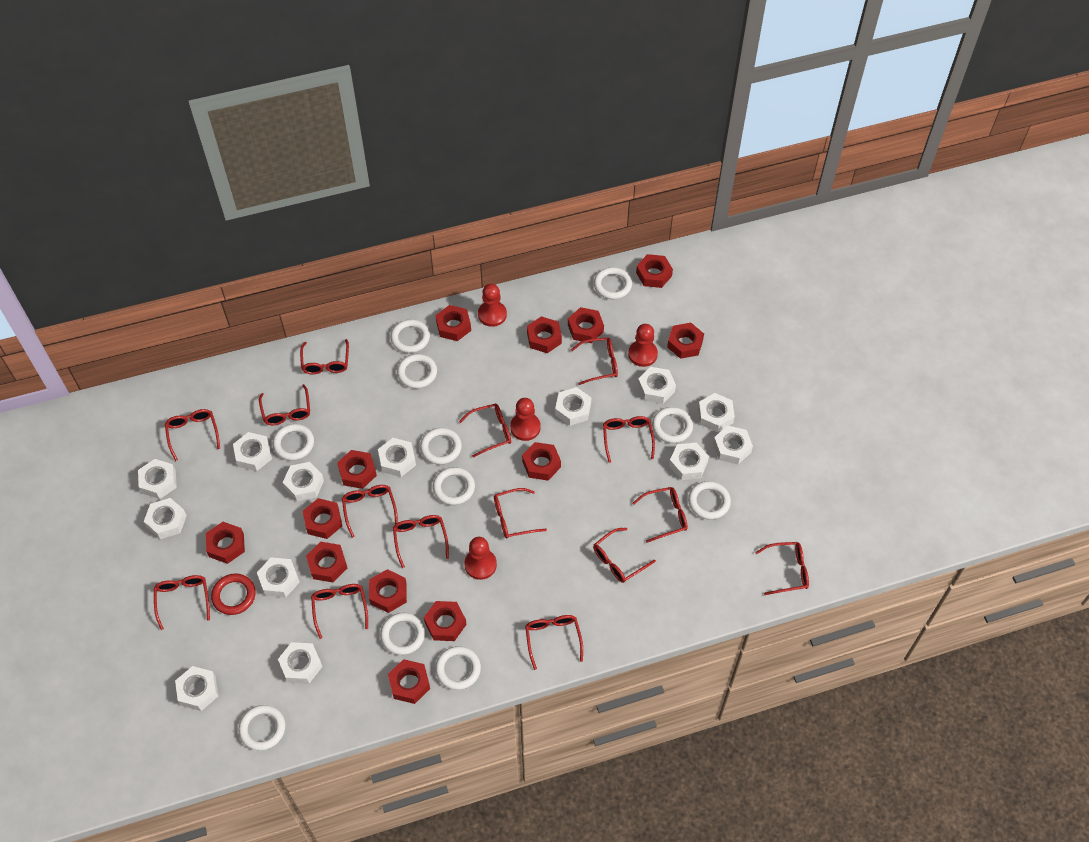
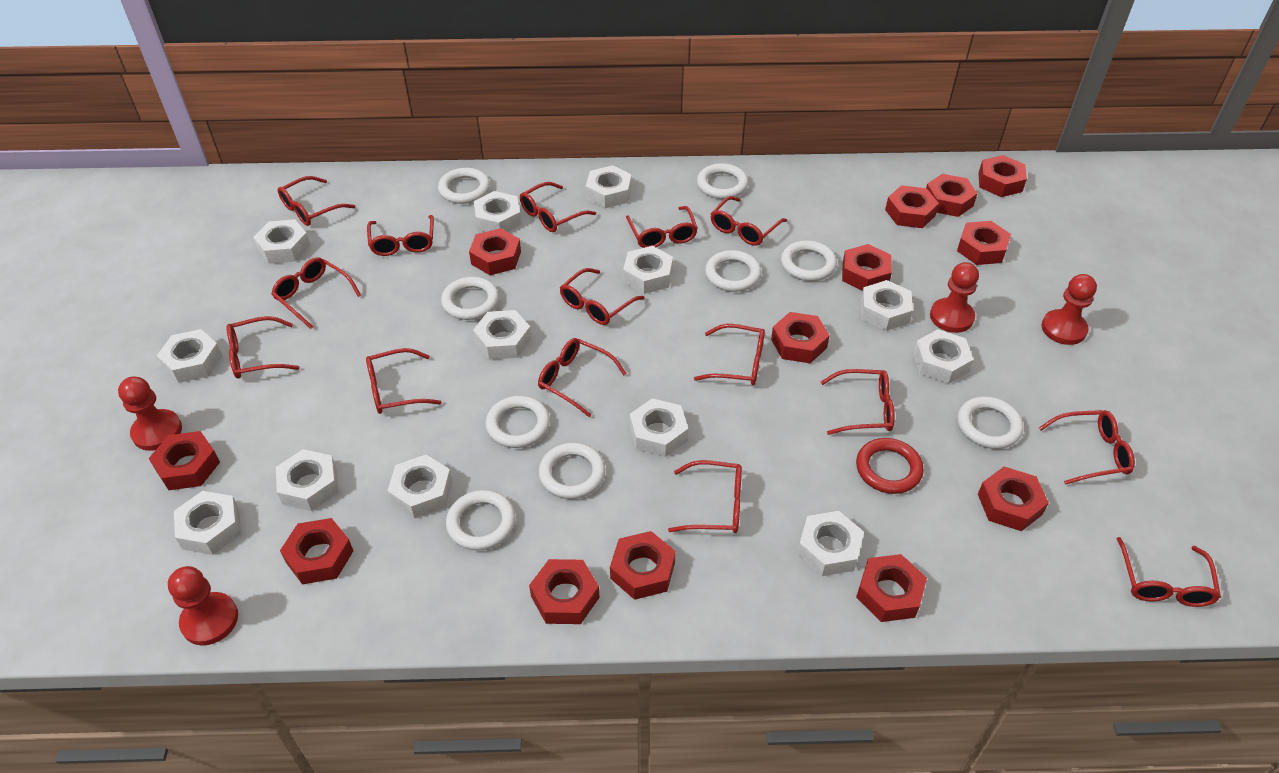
white ring: 11 -> 9

